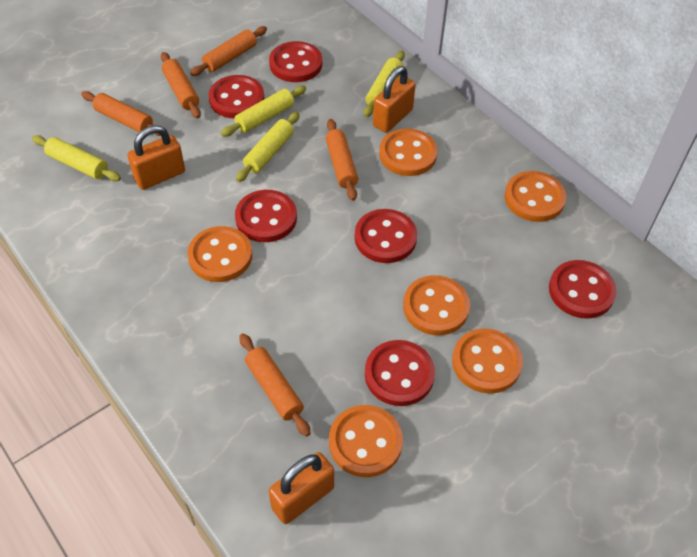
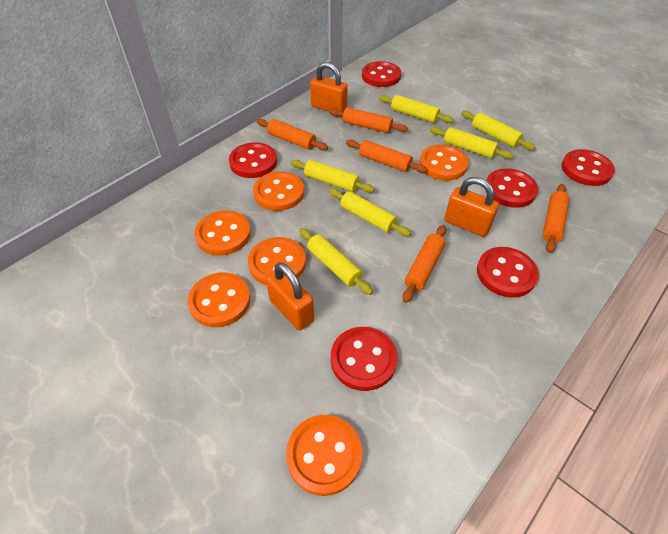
yellow rolling pin: 4 -> 6

